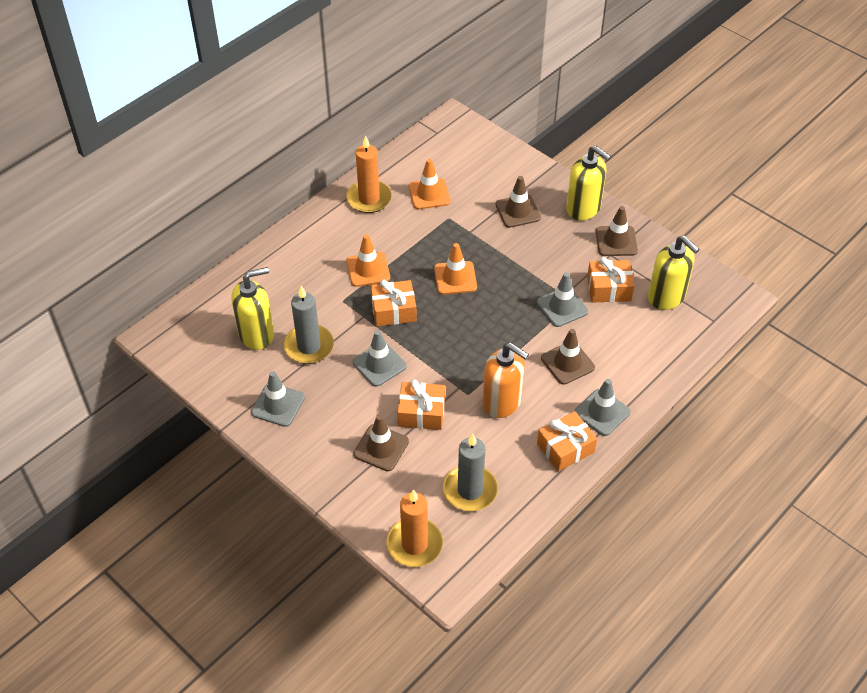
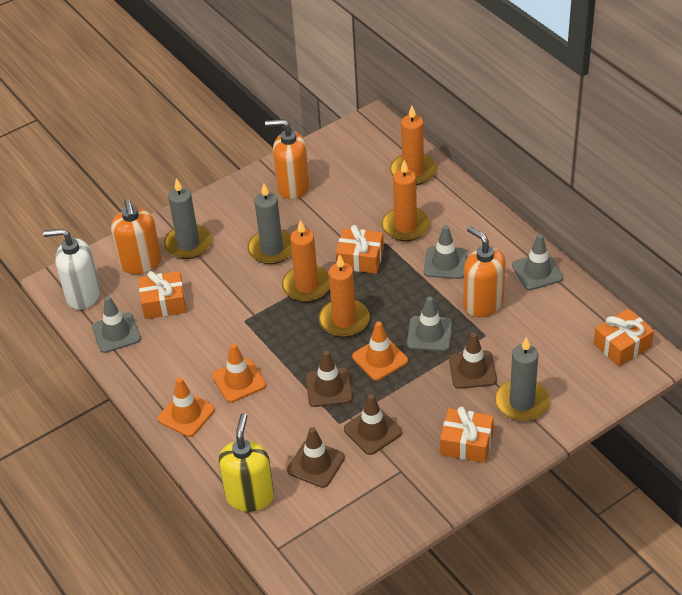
grey candle: 2 -> 3
orange candle: 2 -> 4
orange soap dispenser: 1 -> 3
white soap dispenser: 0 -> 1
yellow soap dispenser: 3 -> 1

